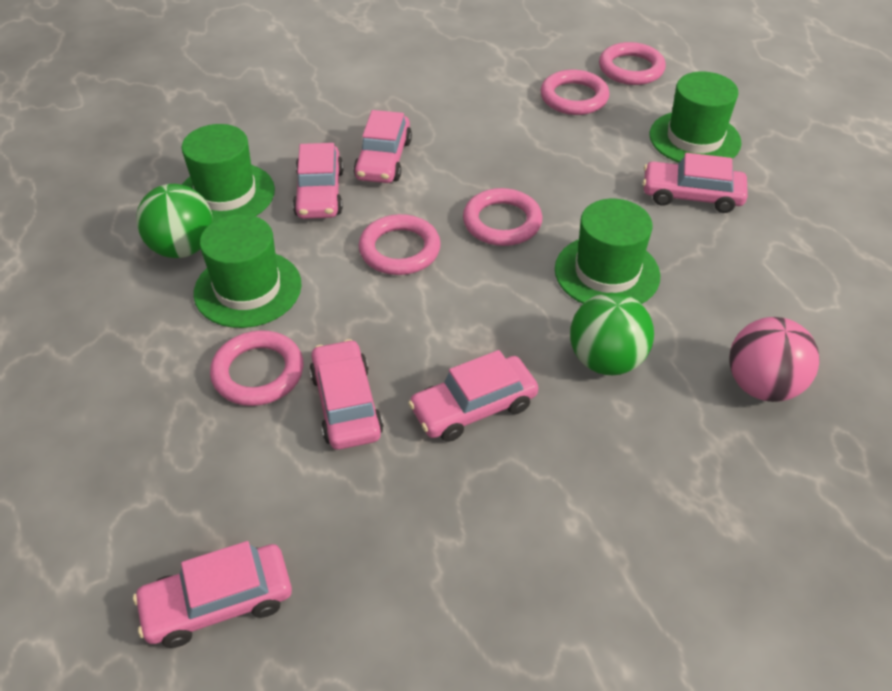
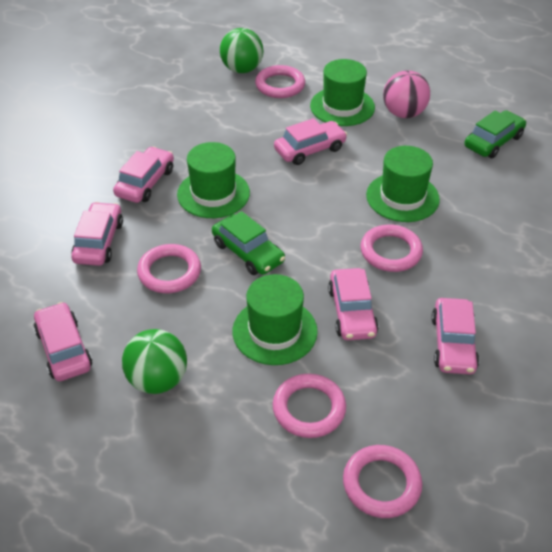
green car: 0 -> 2

